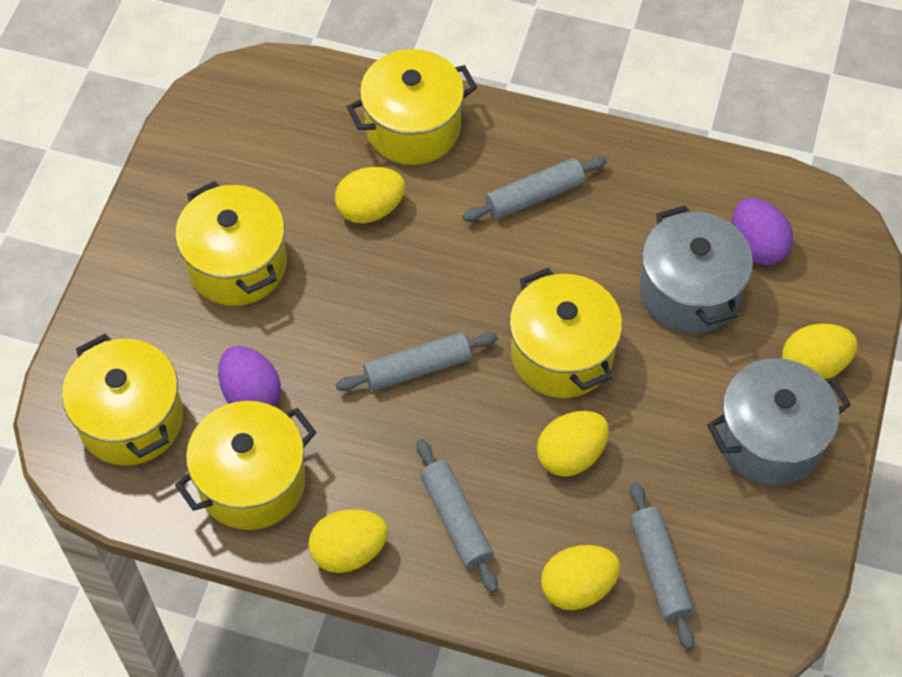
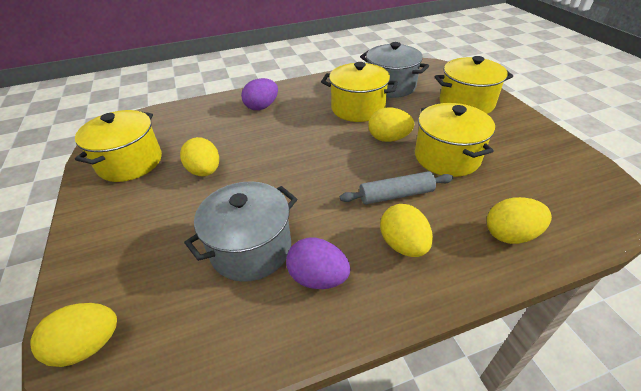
grey rolling pin: 4 -> 1
yellow pot: 5 -> 4

